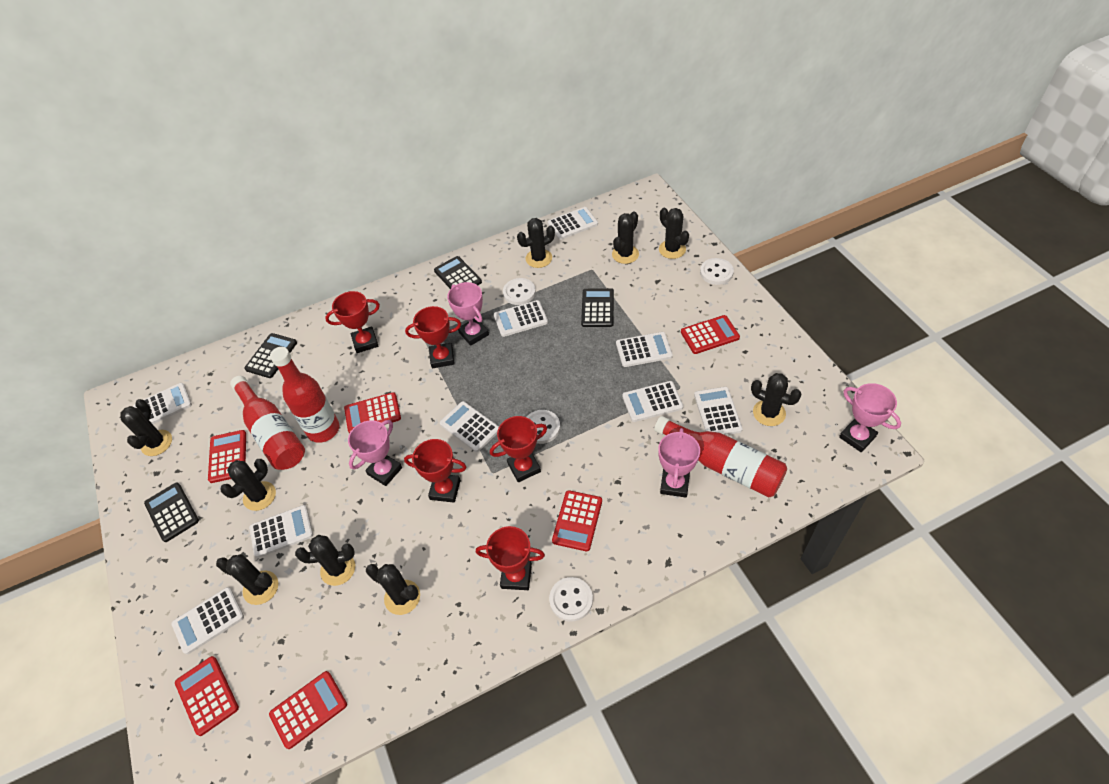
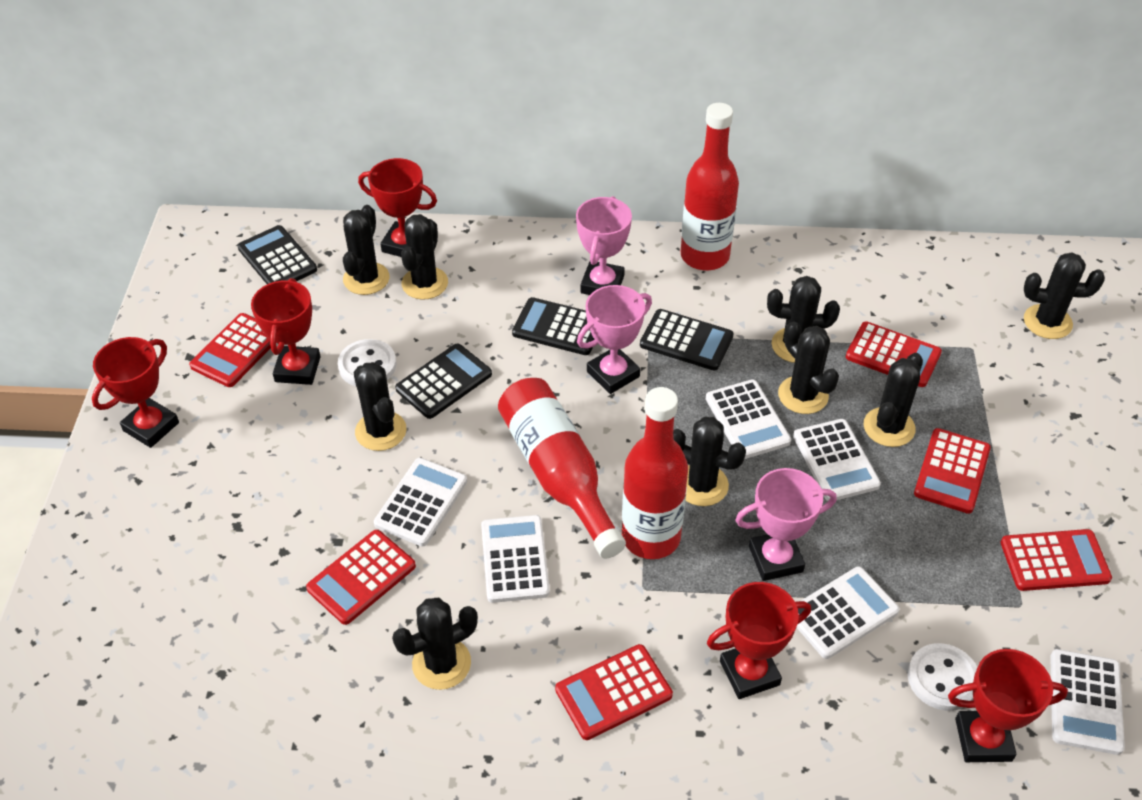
pink trophy: 4 -> 3
white button: 4 -> 2
white calculator: 9 -> 6

